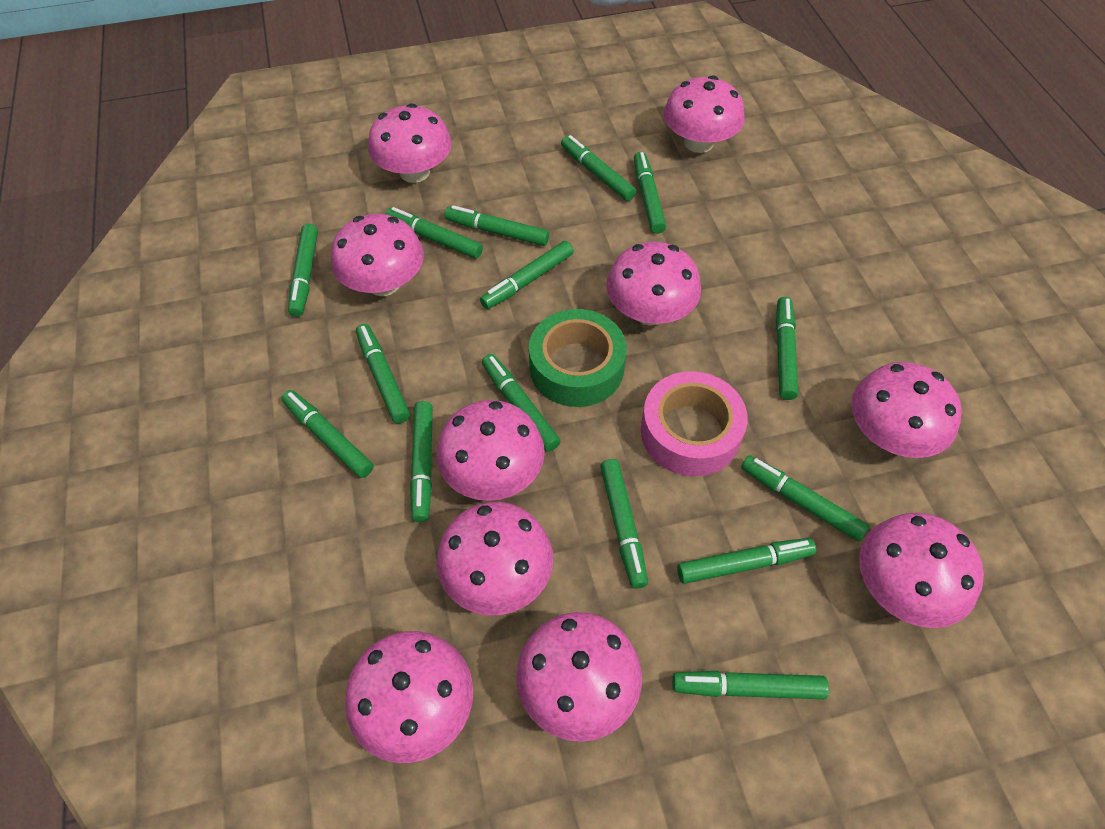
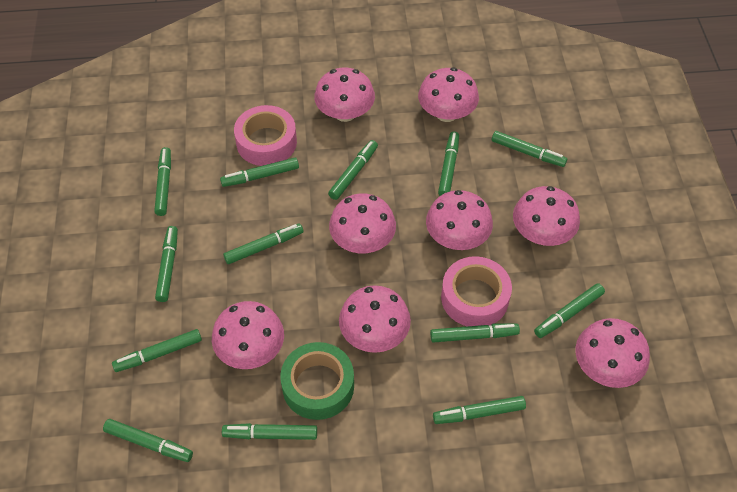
green marker: 15 -> 13
pink mushroom: 10 -> 8
pink tape: 1 -> 2

